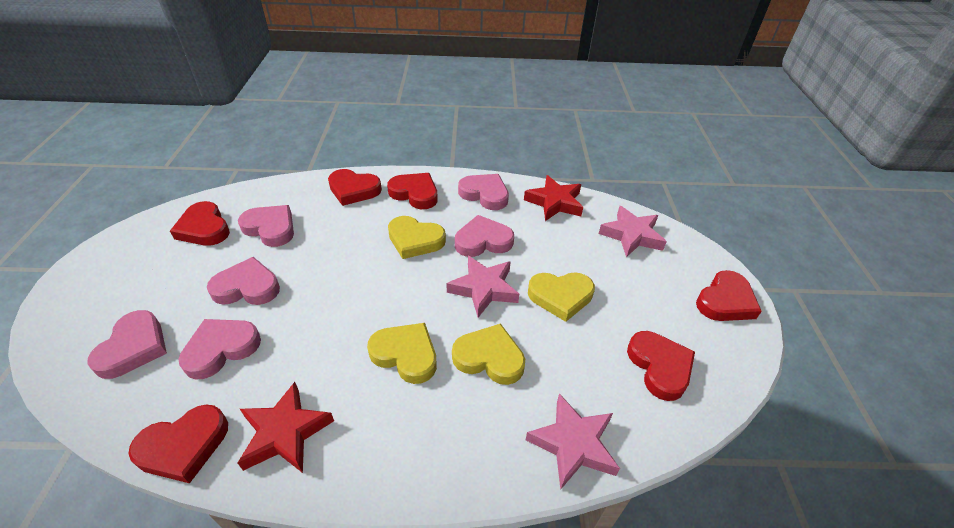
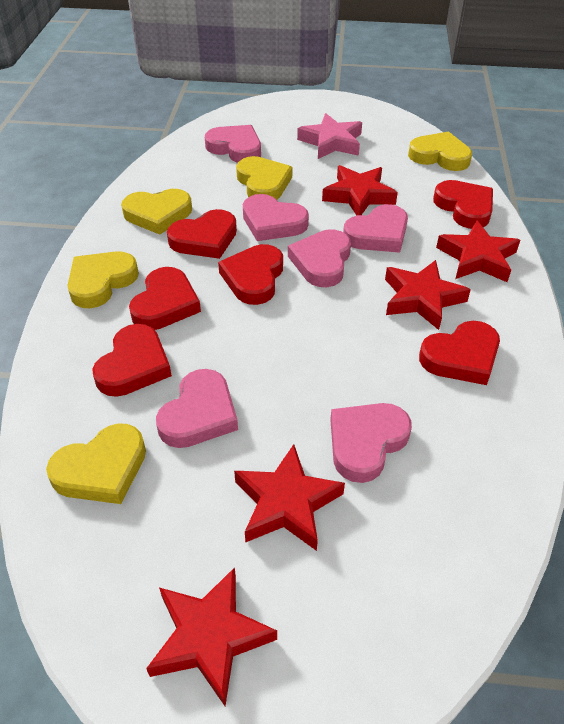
pink star: 3 -> 1
red star: 2 -> 5
yellow heart: 4 -> 5

